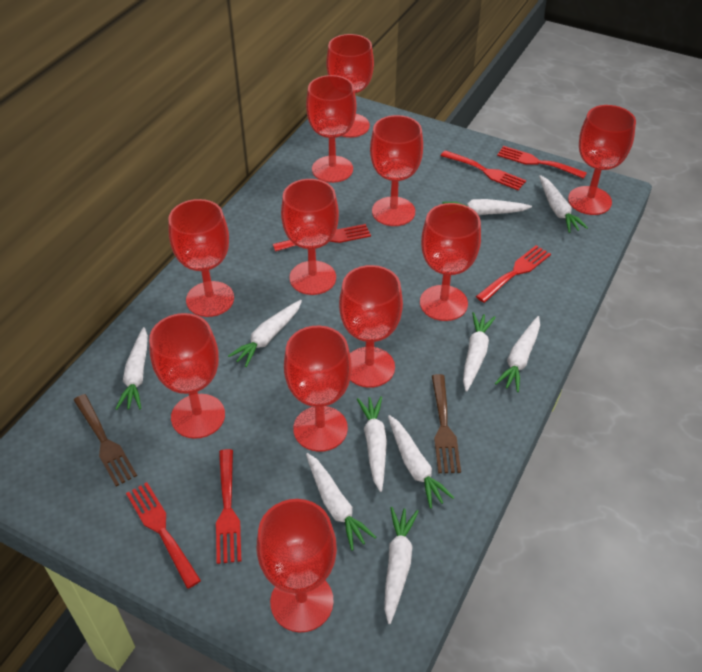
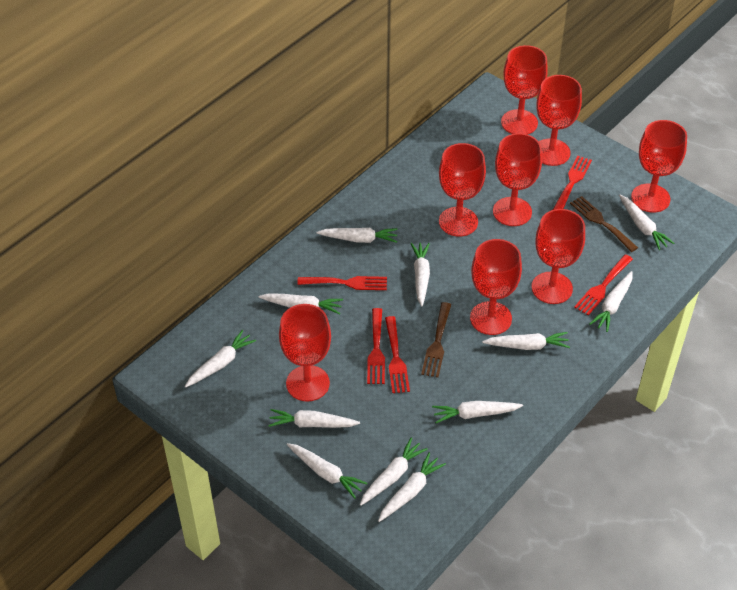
red fork: 6 -> 5
red goblet: 11 -> 8
white carrot: 10 -> 12

